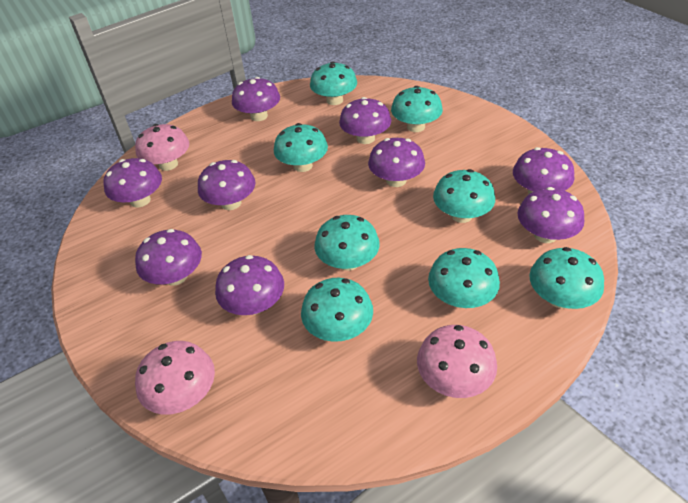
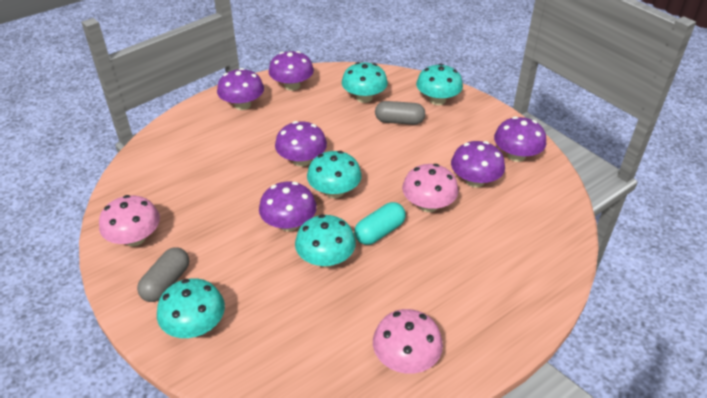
grey capsule: 0 -> 2
purple mushroom: 9 -> 6
turquoise capsule: 0 -> 1
turquoise mushroom: 8 -> 5

